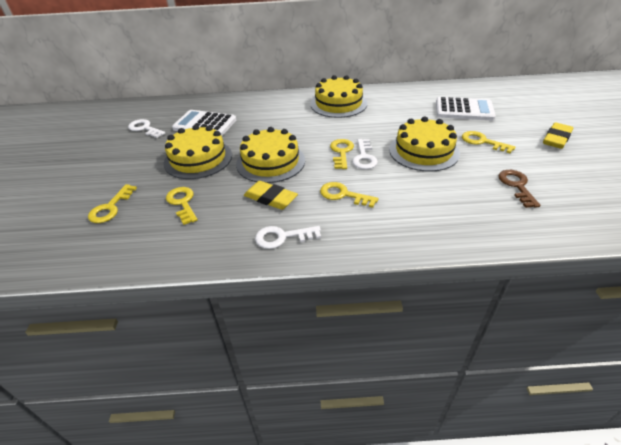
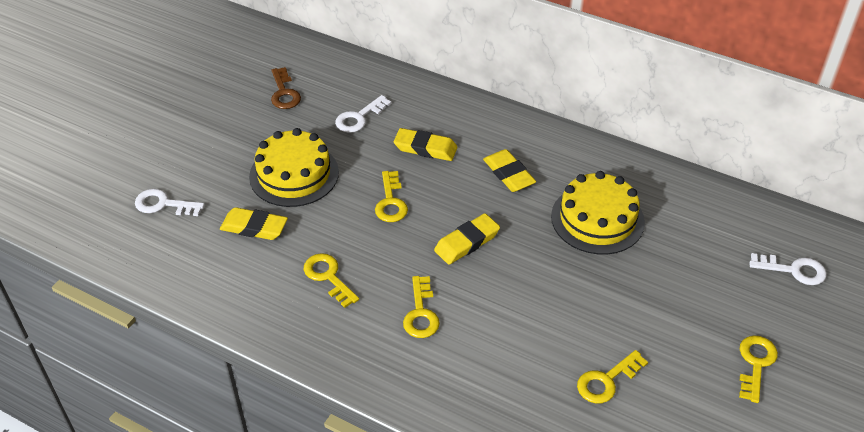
white calculator: 2 -> 0
yellow cake: 4 -> 2
yellow eraser: 2 -> 4

